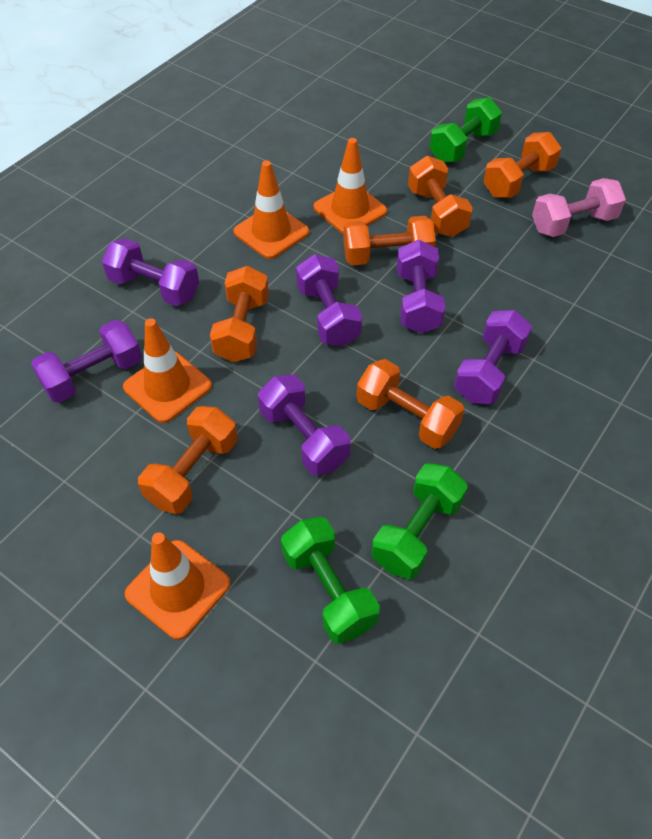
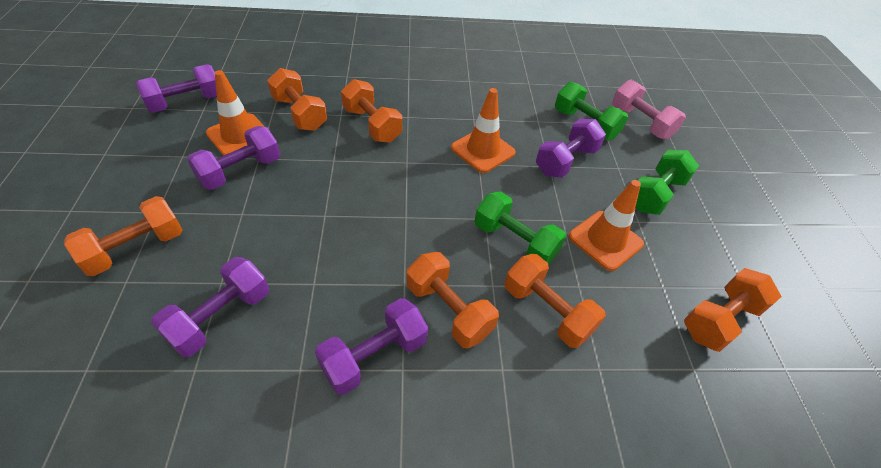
orange traffic cone: 4 -> 3
purple dumbbell: 6 -> 5

